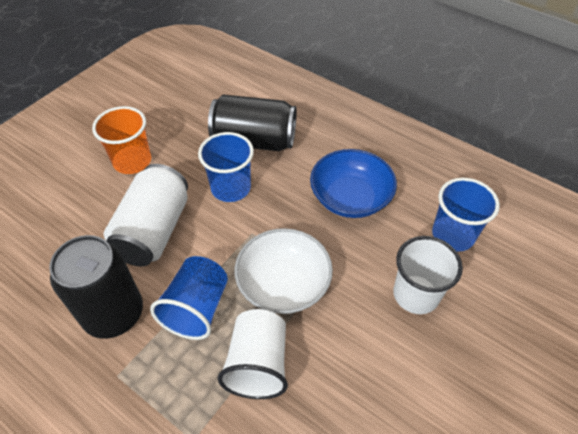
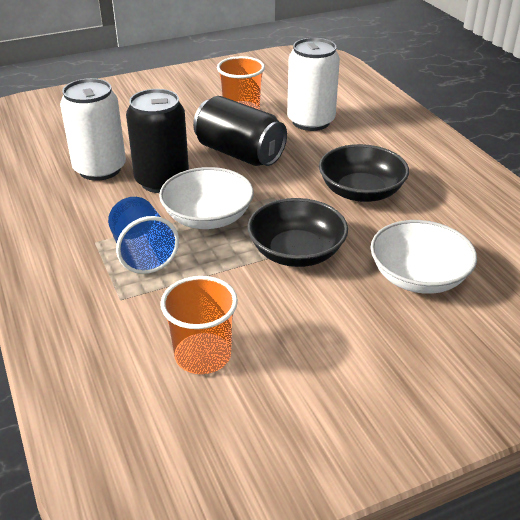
black bowl: 0 -> 2
blue bowl: 1 -> 0
blue cup: 3 -> 1
orange cup: 1 -> 2
white bowl: 1 -> 2
white can: 1 -> 2
white cup: 2 -> 0

